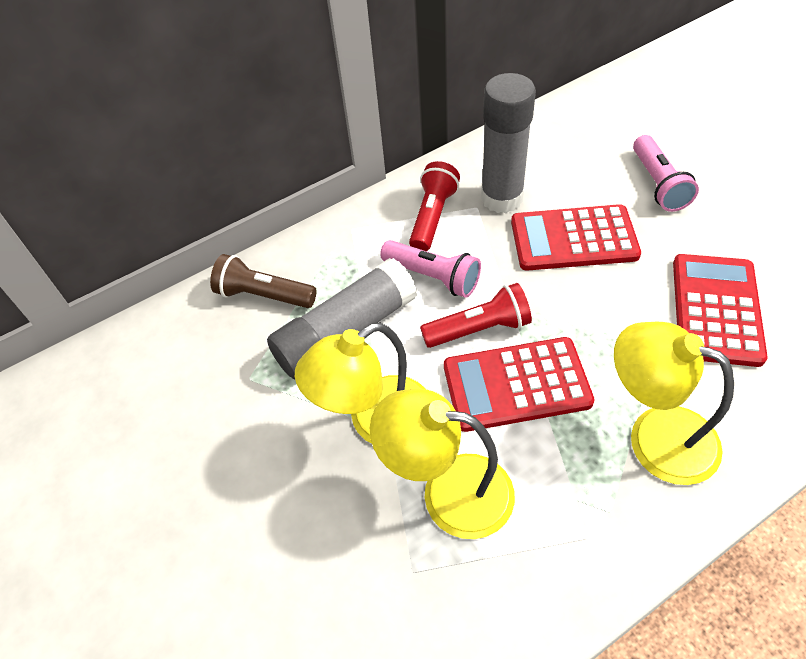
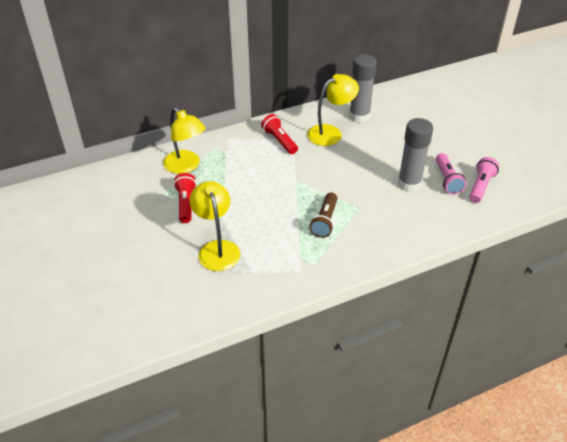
red calculator: 3 -> 0

